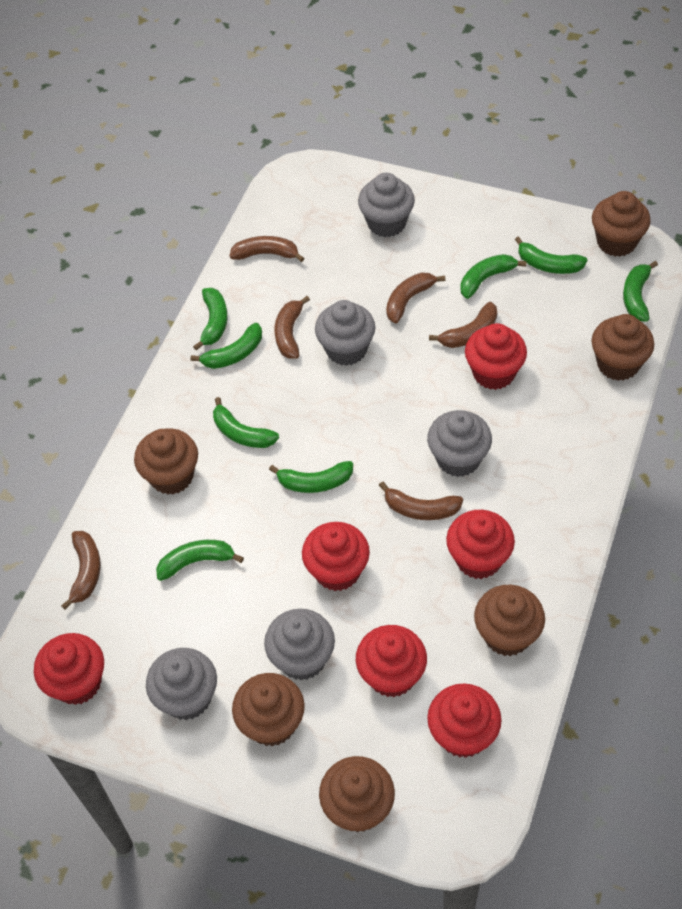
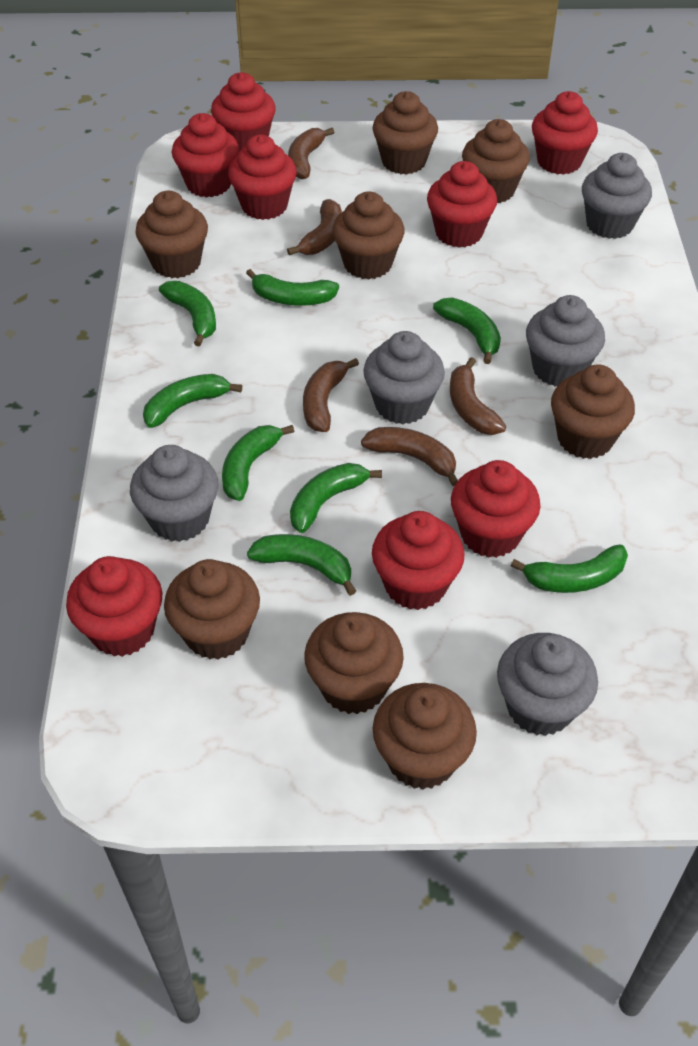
brown banana: 6 -> 5
brown cupcake: 6 -> 8
red cupcake: 6 -> 8

